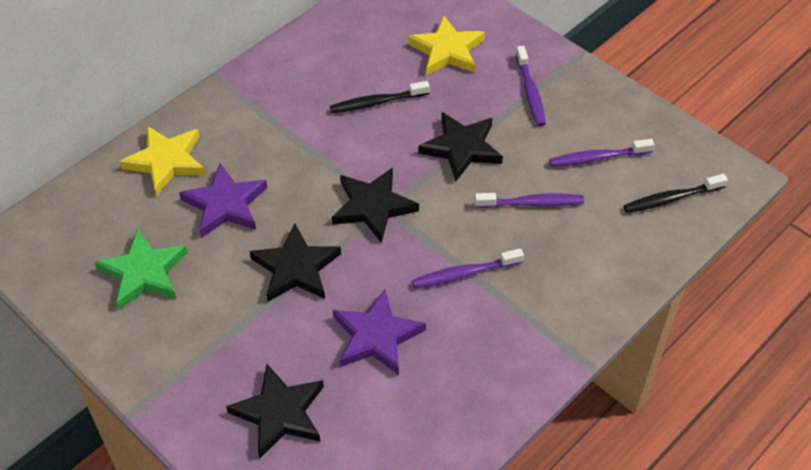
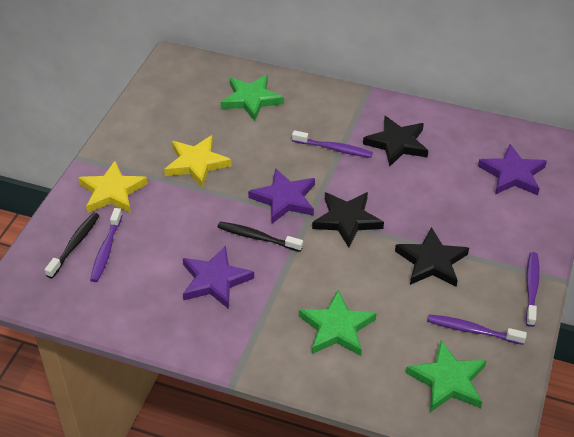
black star: 4 -> 3
green star: 1 -> 3
purple star: 2 -> 3

